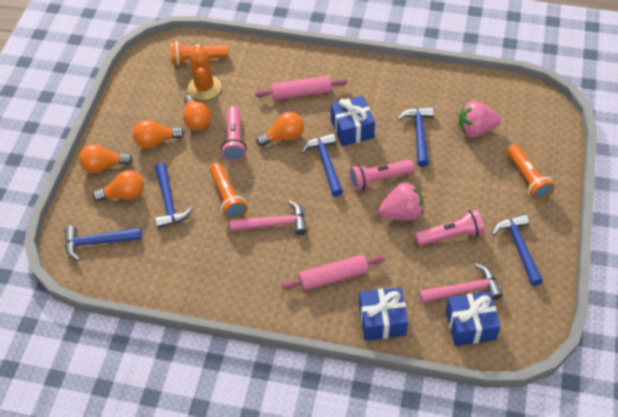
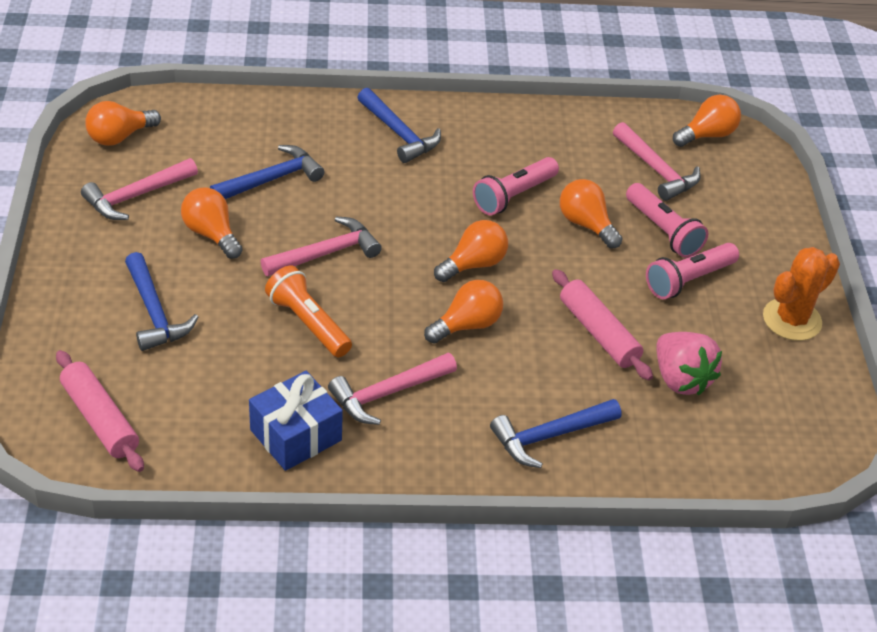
blue gift: 3 -> 1
blue hammer: 5 -> 4
orange flashlight: 3 -> 1
orange light bulb: 5 -> 6
pink hammer: 2 -> 4
pink strawberry: 2 -> 1

